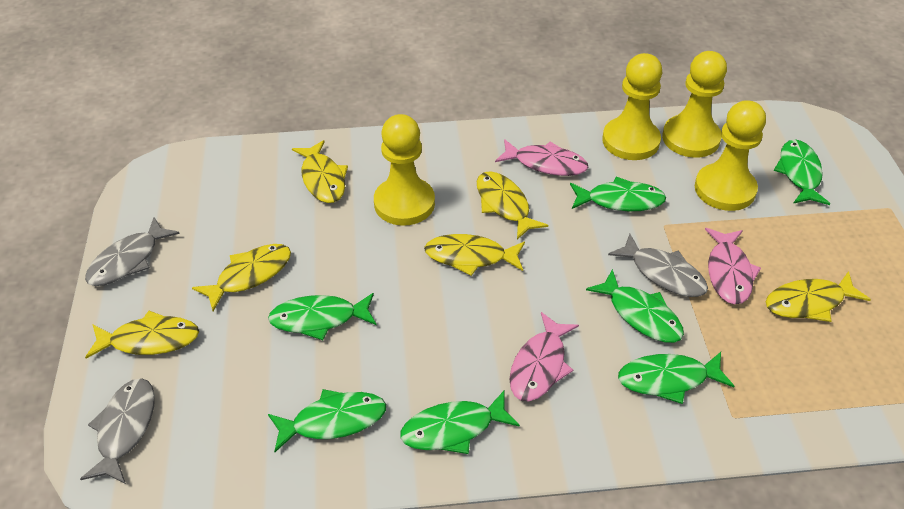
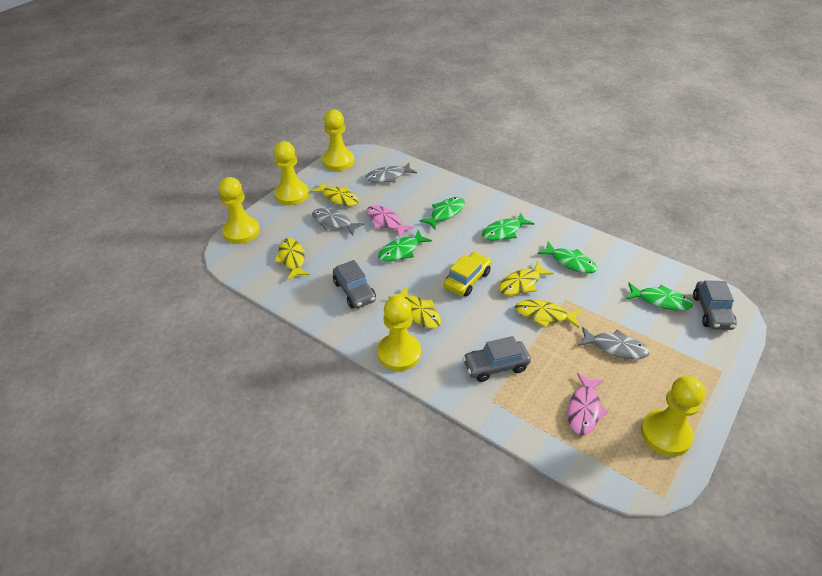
green fish: 7 -> 5
grey car: 0 -> 3
pink fish: 3 -> 2
yellow car: 0 -> 1
yellow fish: 6 -> 5
yellow pawn: 4 -> 5

